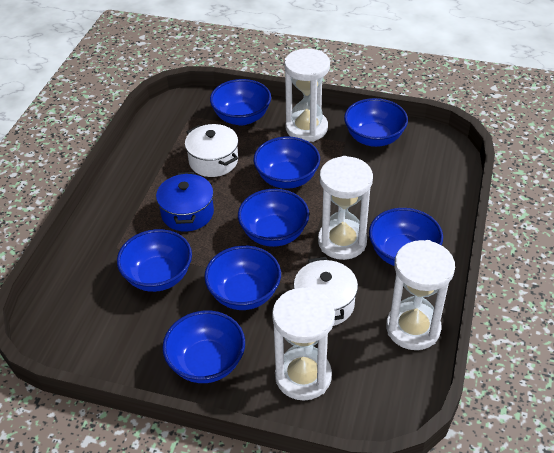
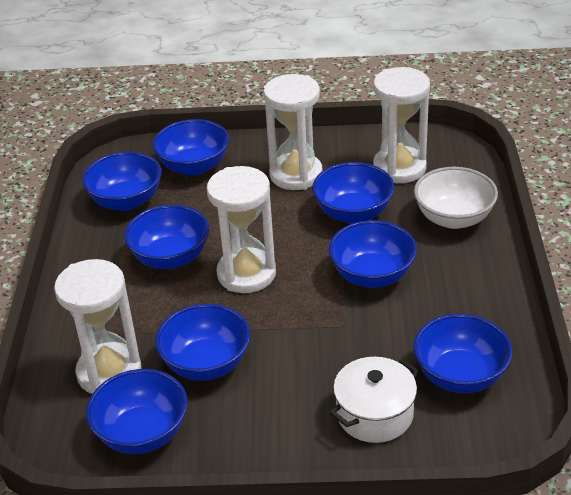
blue pot: 1 -> 0
white bowl: 0 -> 1
white pot: 2 -> 1

